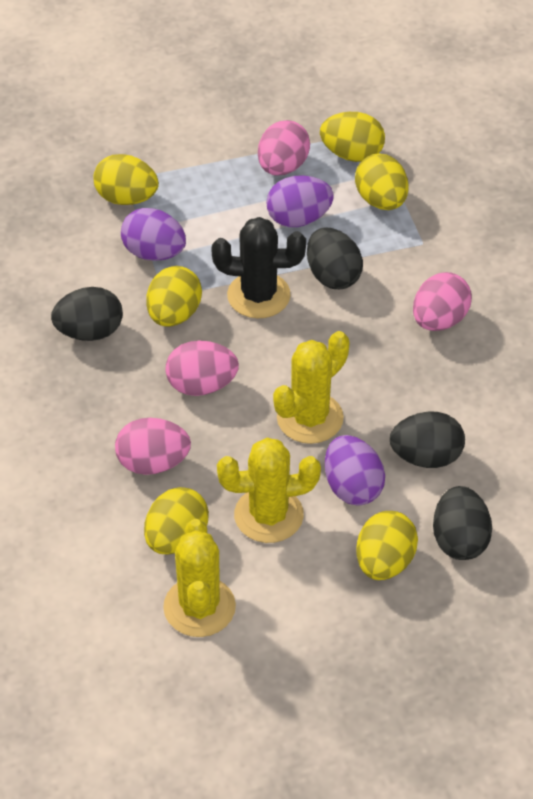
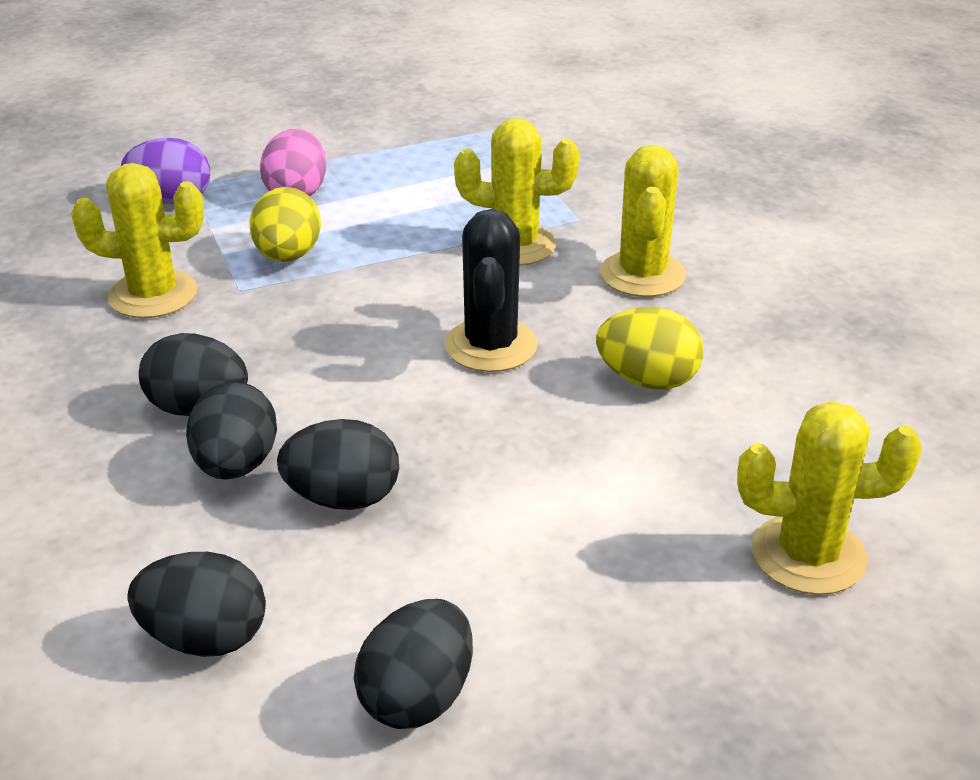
black egg: 4 -> 5
pink egg: 4 -> 1
purple egg: 3 -> 1
yellow cactus: 3 -> 4
yellow egg: 6 -> 2

